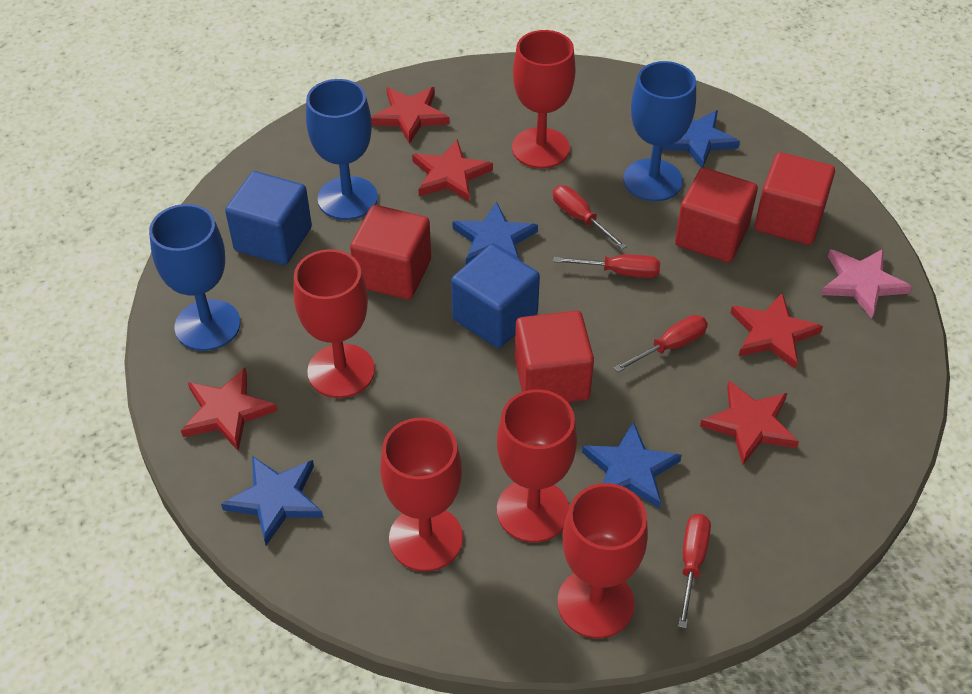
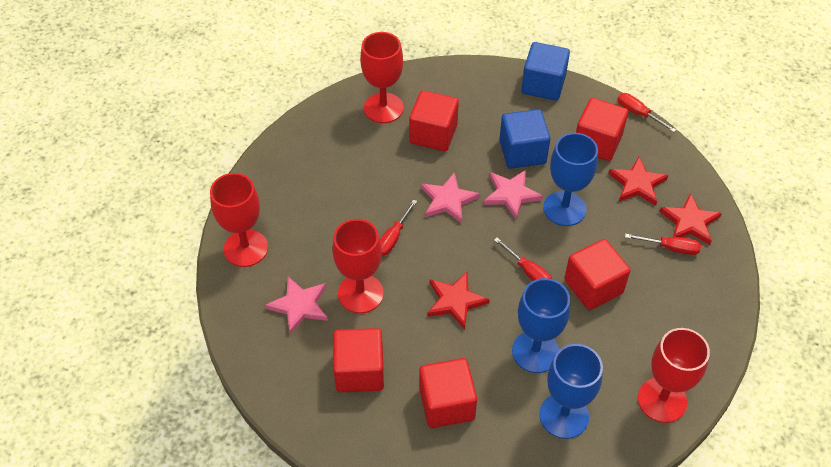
blue star: 4 -> 0
pink star: 1 -> 3
red cube: 4 -> 5
red goblet: 5 -> 4
red star: 5 -> 3

